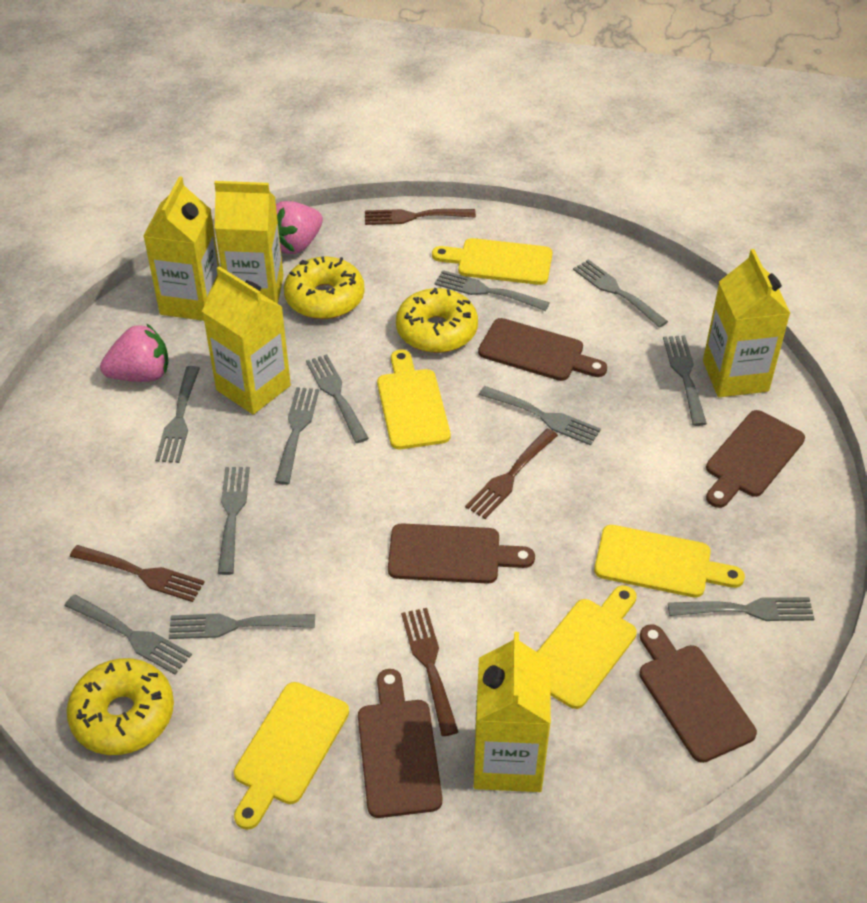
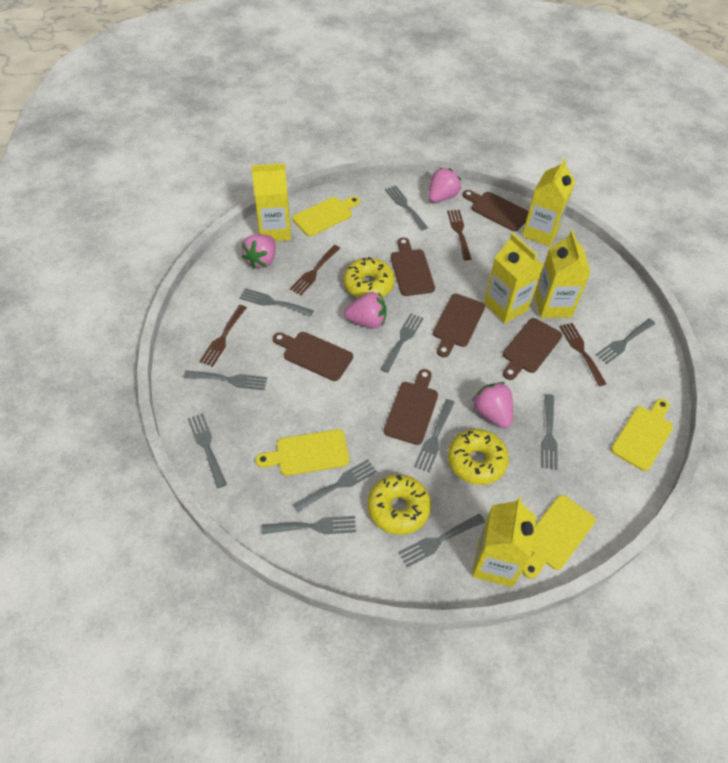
brown cutting board: 5 -> 6
pink strawberry: 2 -> 4
yellow cutting board: 5 -> 4

